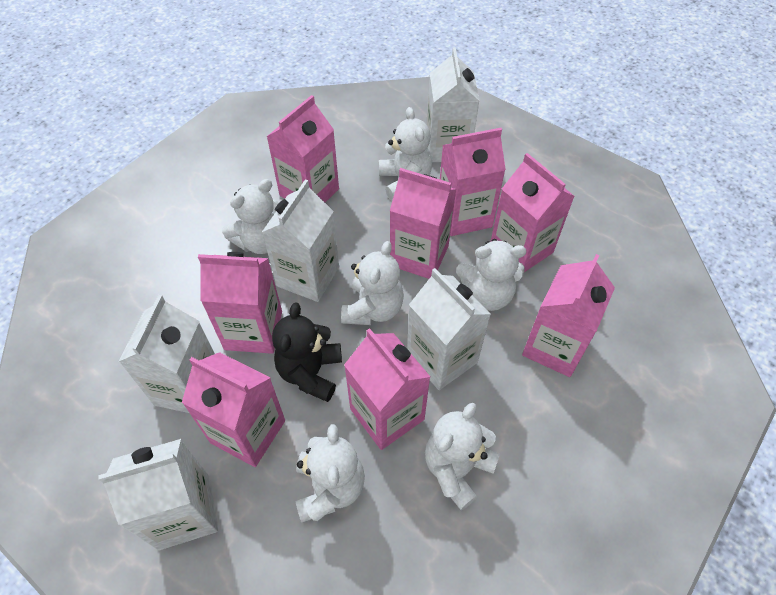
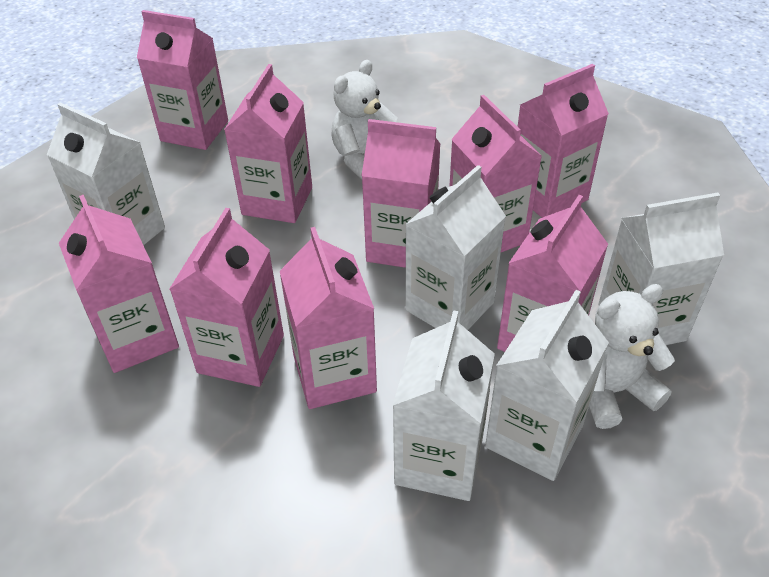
black teddy bear: 1 -> 0
pink carton: 8 -> 9
white teddy bear: 6 -> 2

